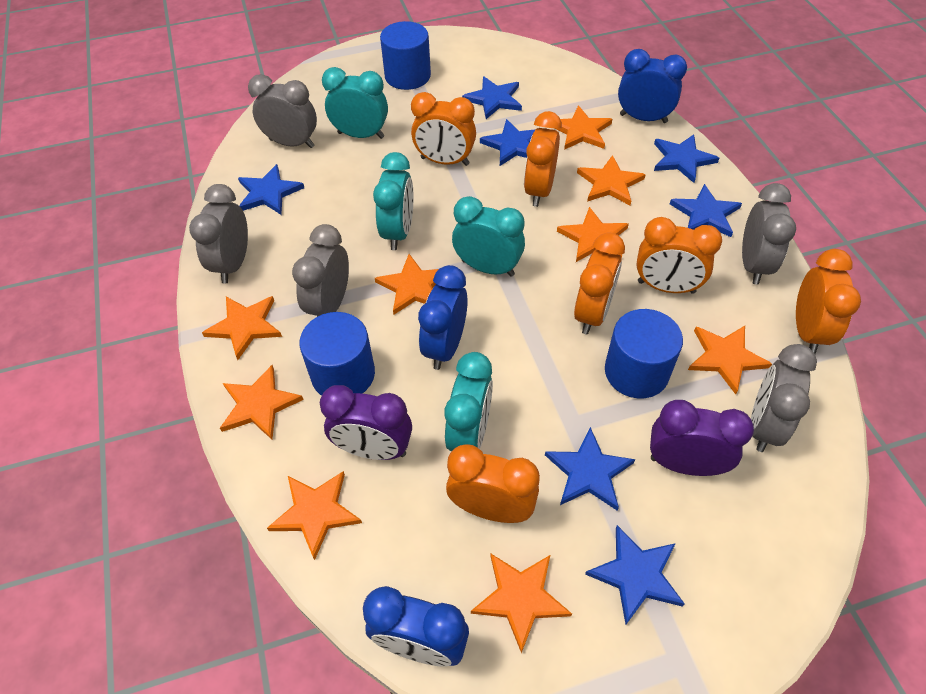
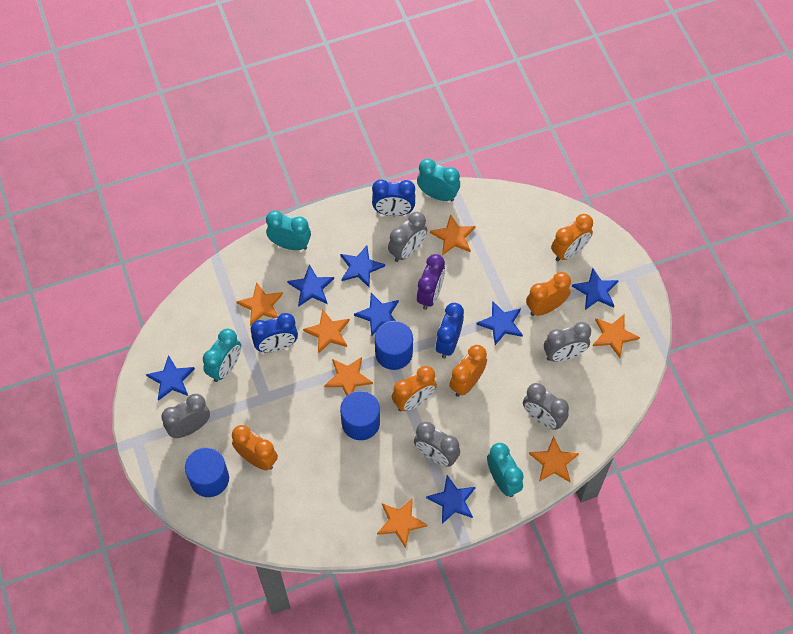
orange clock: 6 -> 5
orange star: 9 -> 7
purple clock: 2 -> 1

